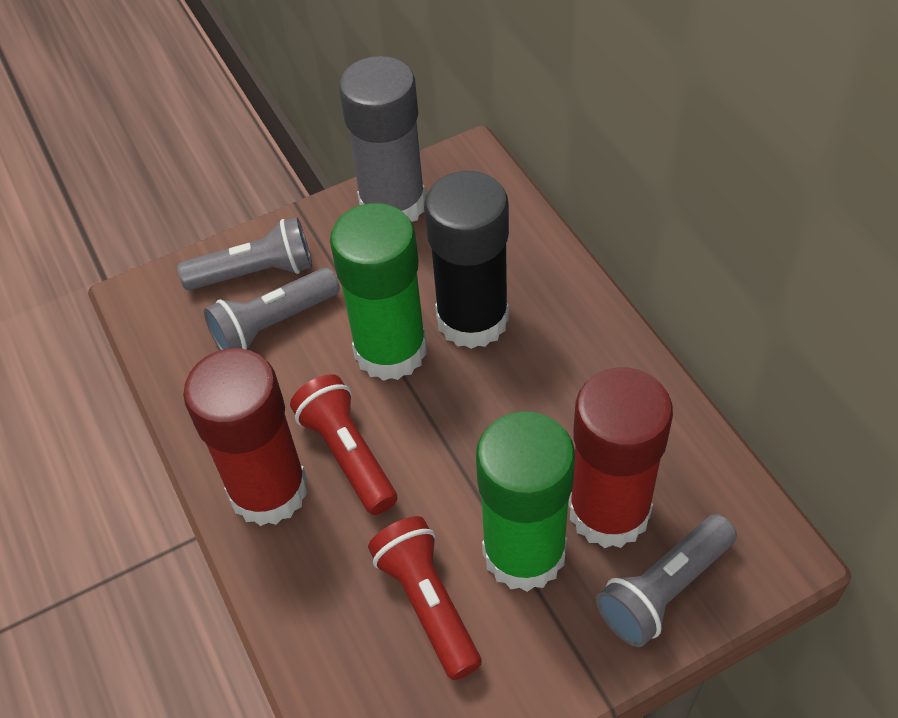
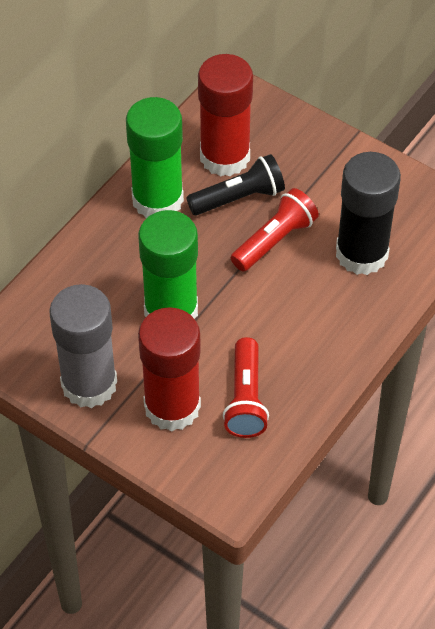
black flashlight: 0 -> 1
grey flashlight: 3 -> 0

